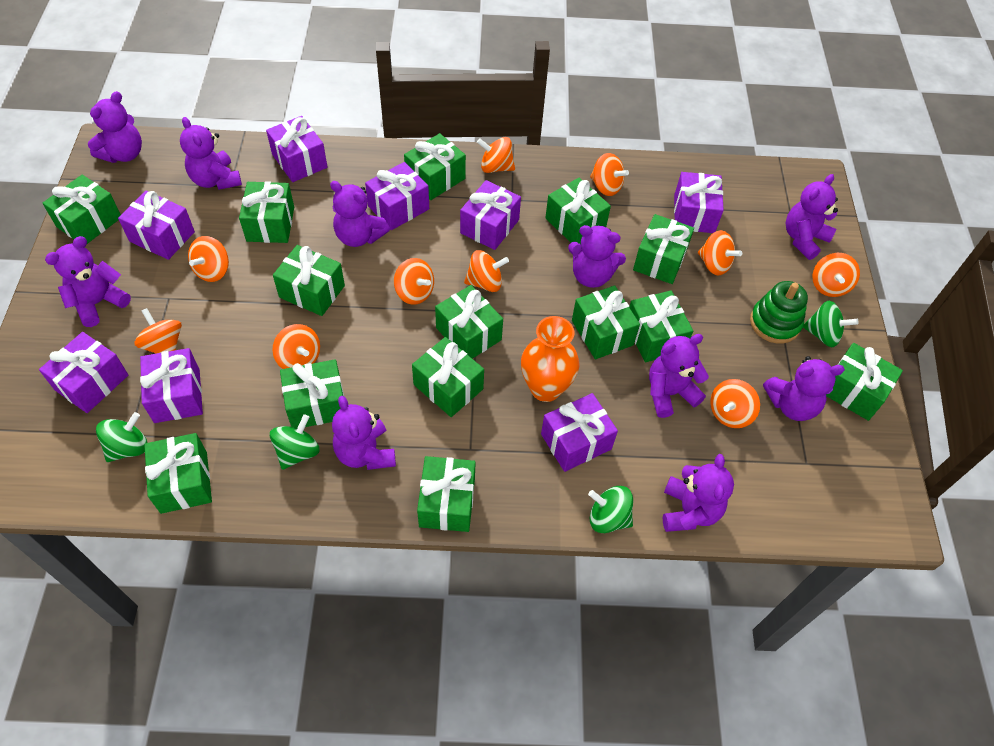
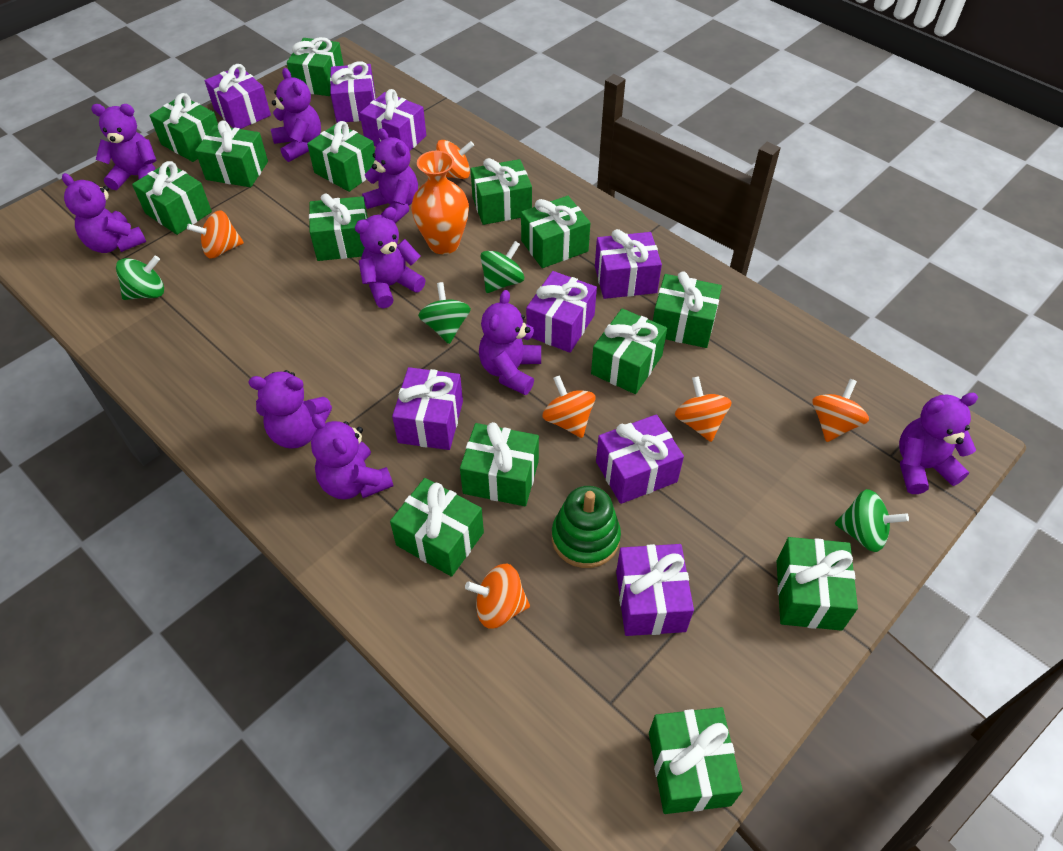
orange spinning top: 10 -> 6
purple teddy bear: 10 -> 9

